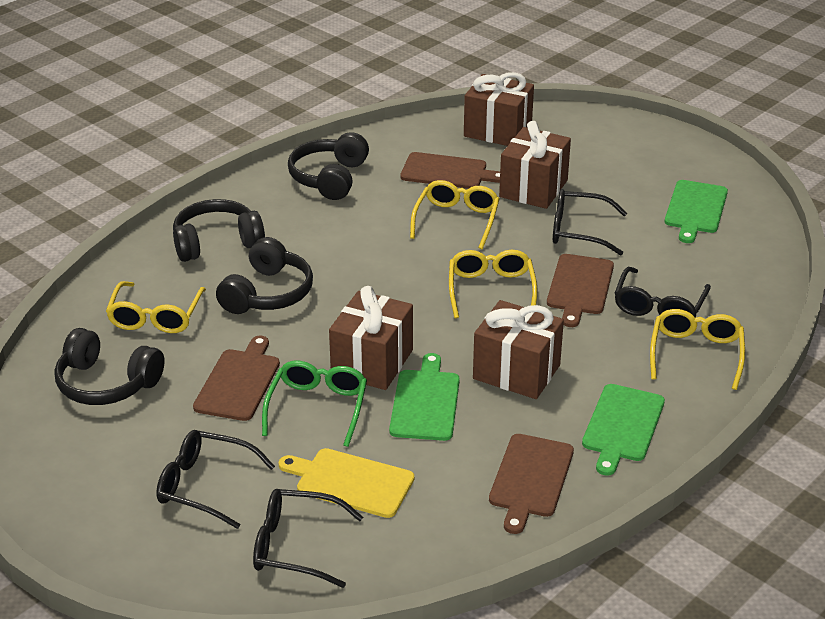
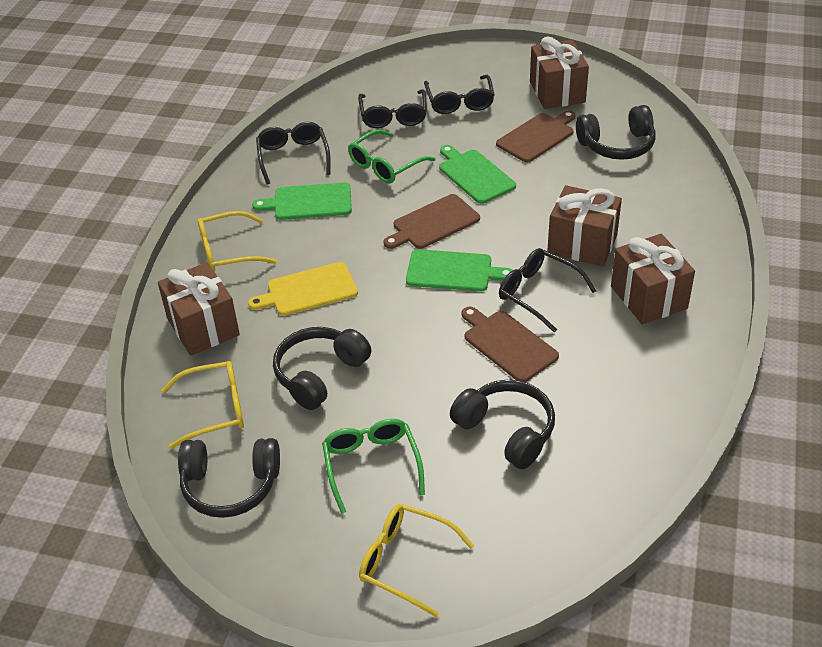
brown cutting board: 4 -> 3
green glasses: 1 -> 2
yellow glasses: 4 -> 3

